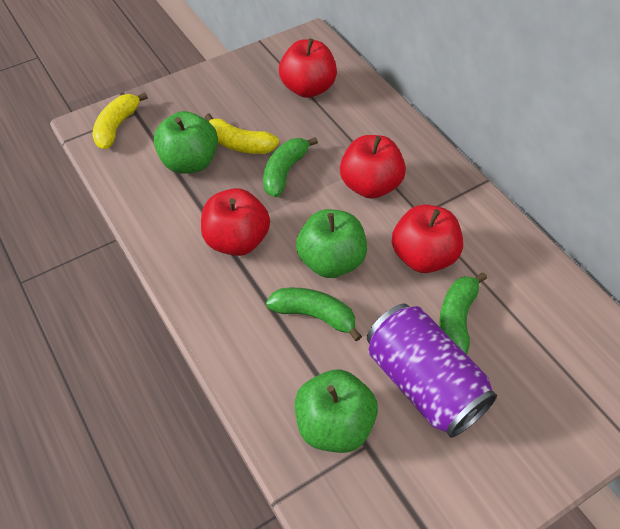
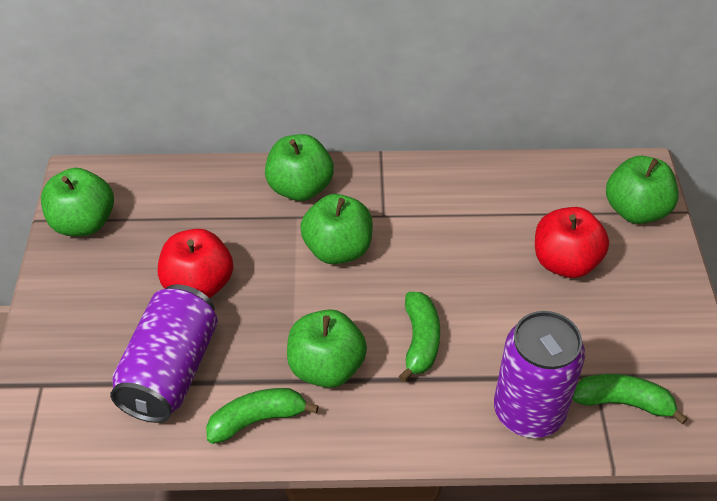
green apple: 3 -> 5
purple can: 1 -> 2
red apple: 4 -> 2
yellow banana: 2 -> 0

